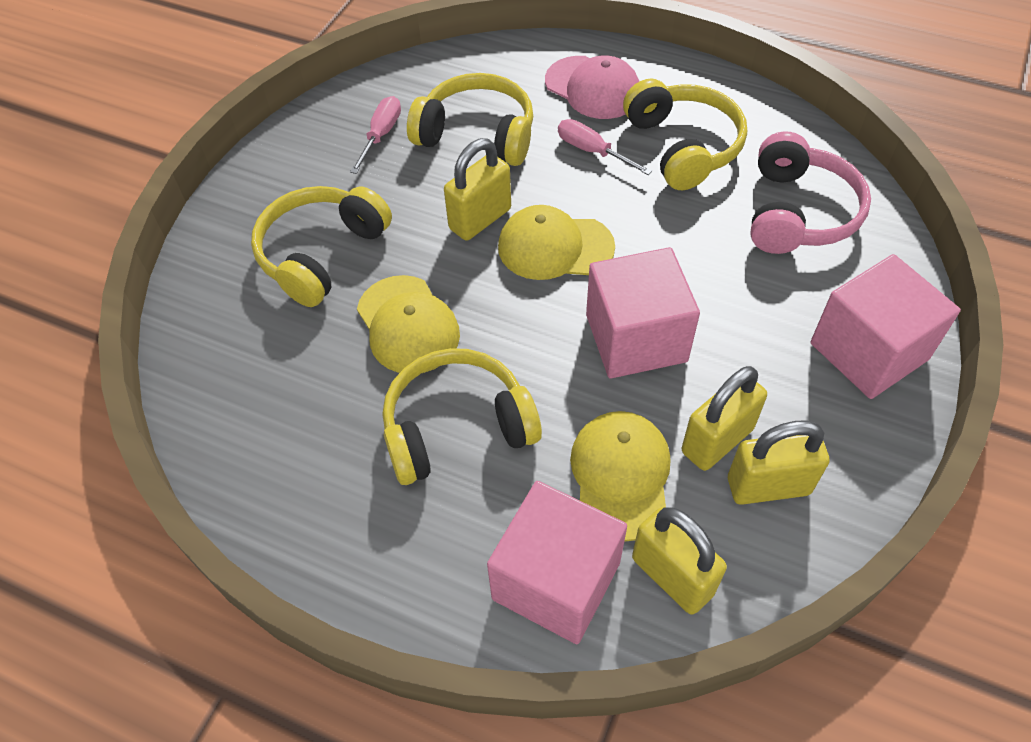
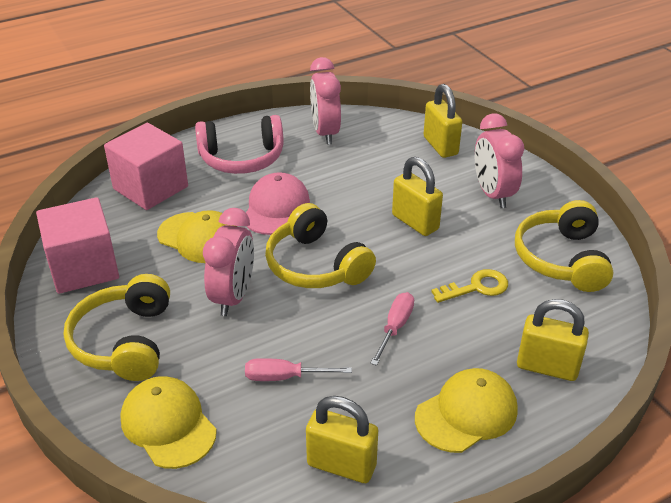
pink clock: 0 -> 3
pink cube: 3 -> 2
yellow headphones: 4 -> 3
yellow key: 0 -> 1

